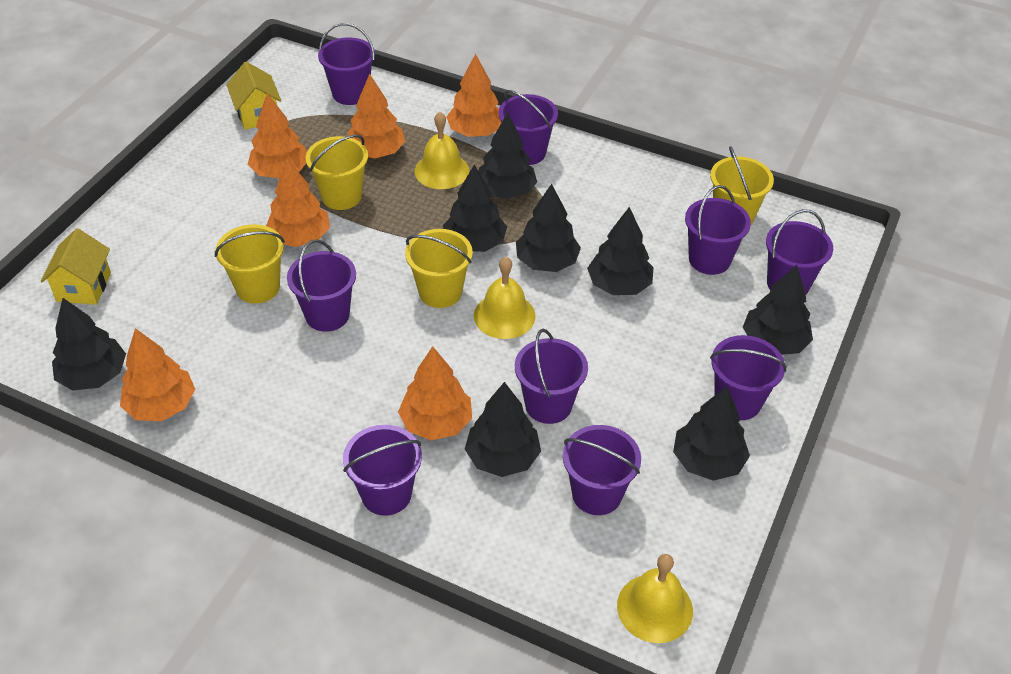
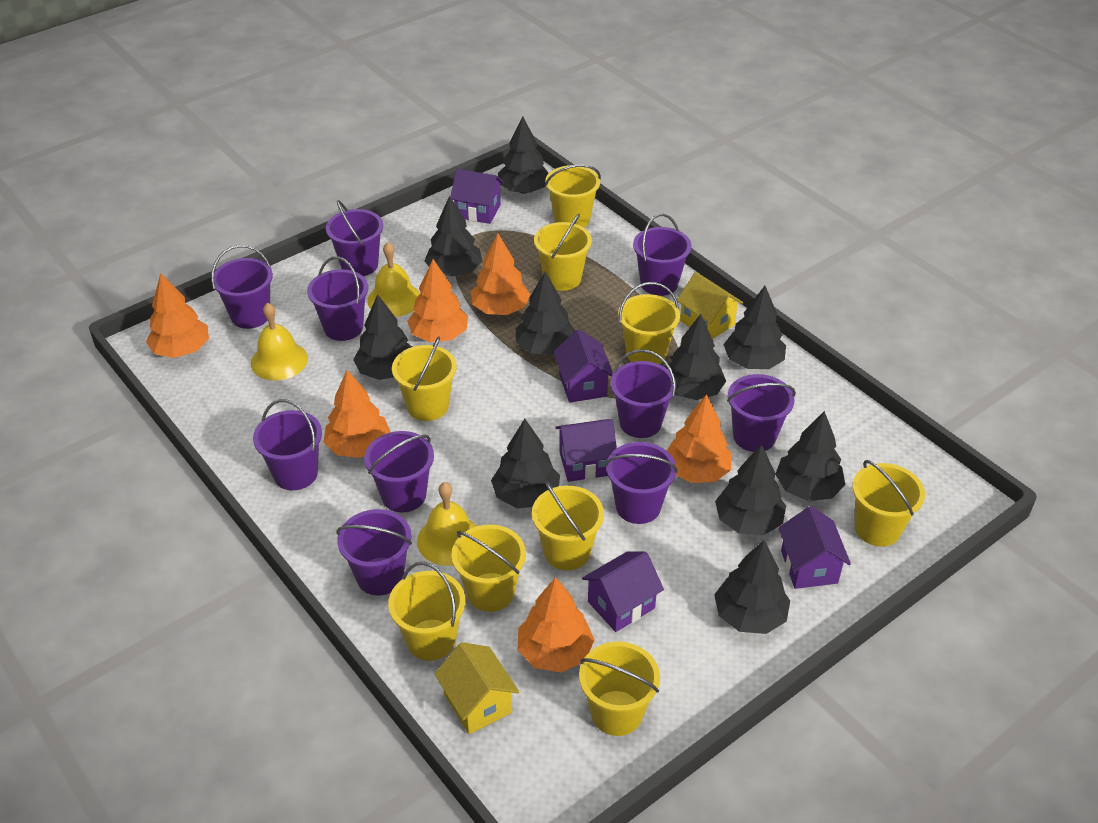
black tree: 8 -> 10
purple bucket: 9 -> 10
purple house: 0 -> 5
yellow bucket: 4 -> 9

